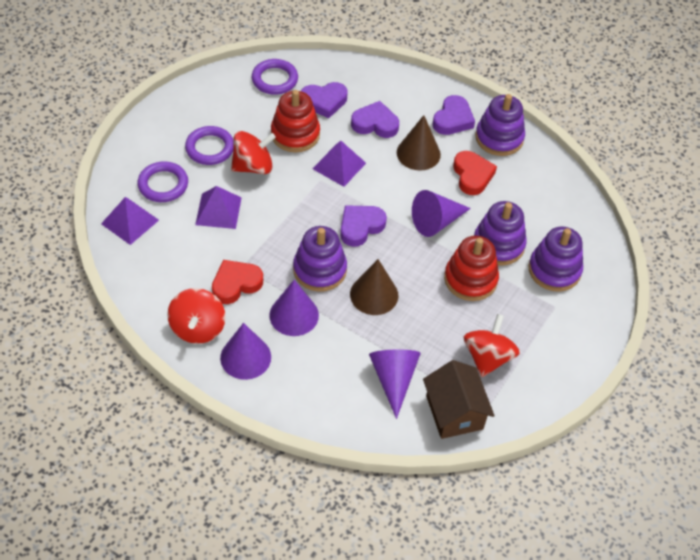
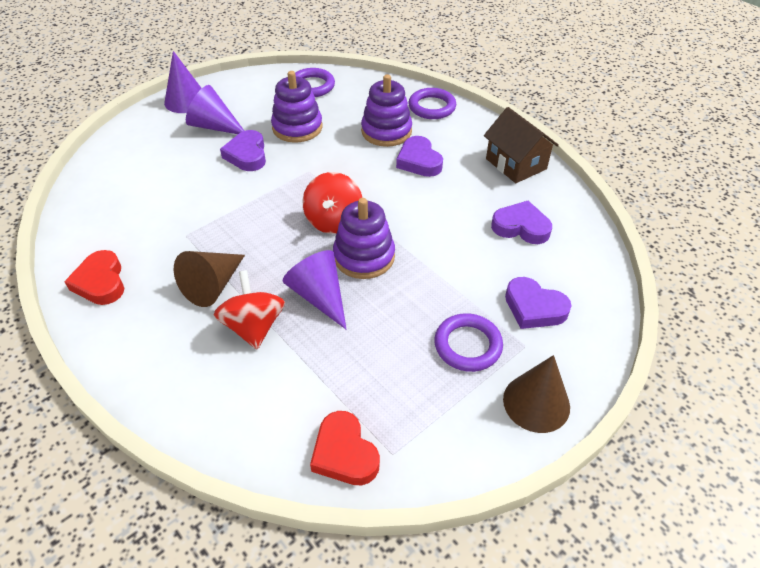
purple cone: 4 -> 3
purple pyramid: 3 -> 0
purple stacking toy: 4 -> 3
red spinning top: 3 -> 2
red stacking toy: 2 -> 0

